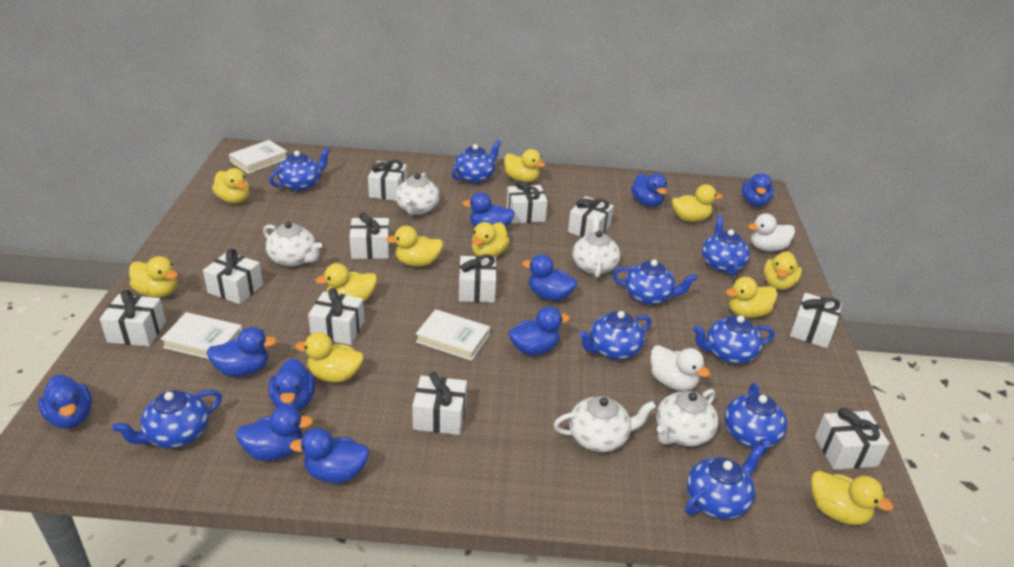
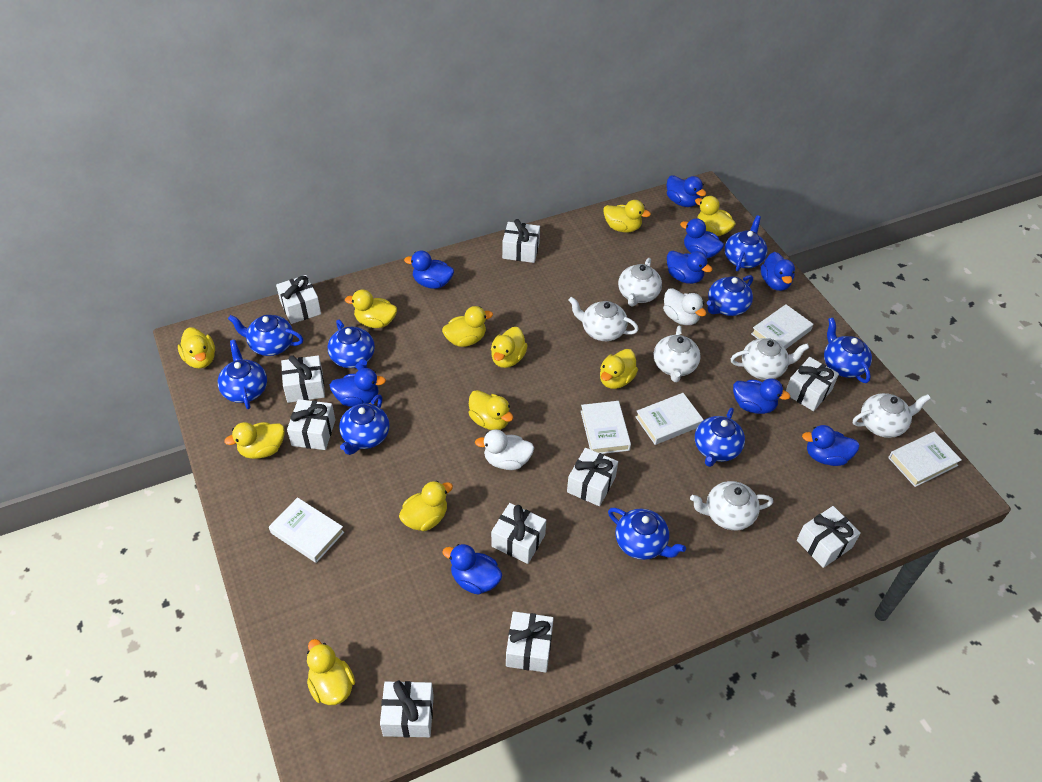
blue duck: 10 -> 9
white book: 3 -> 5
white gift: 11 -> 10
white teapot: 5 -> 6

